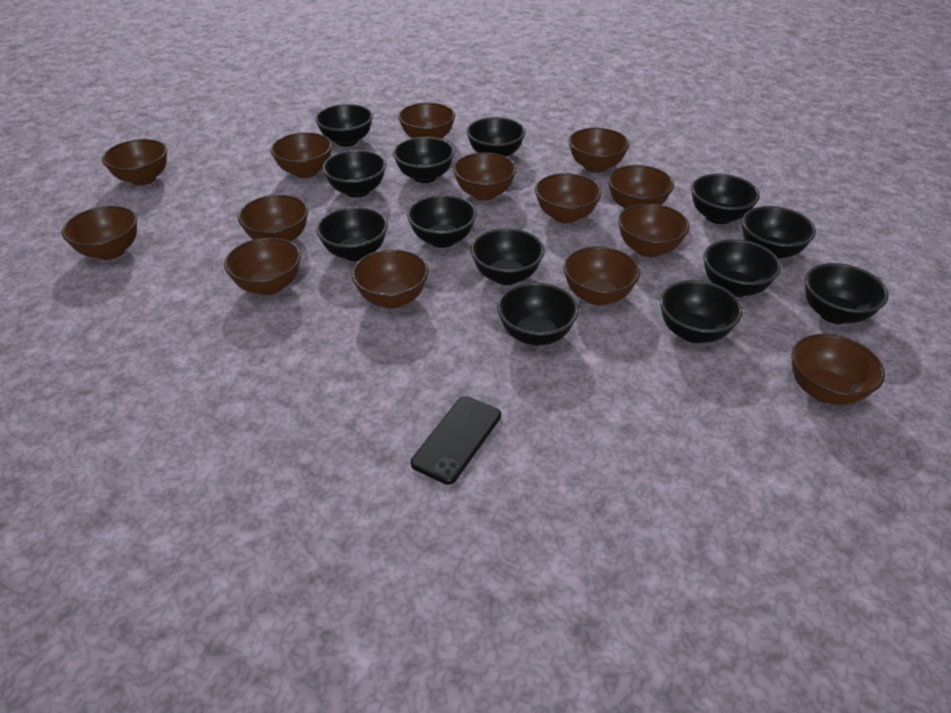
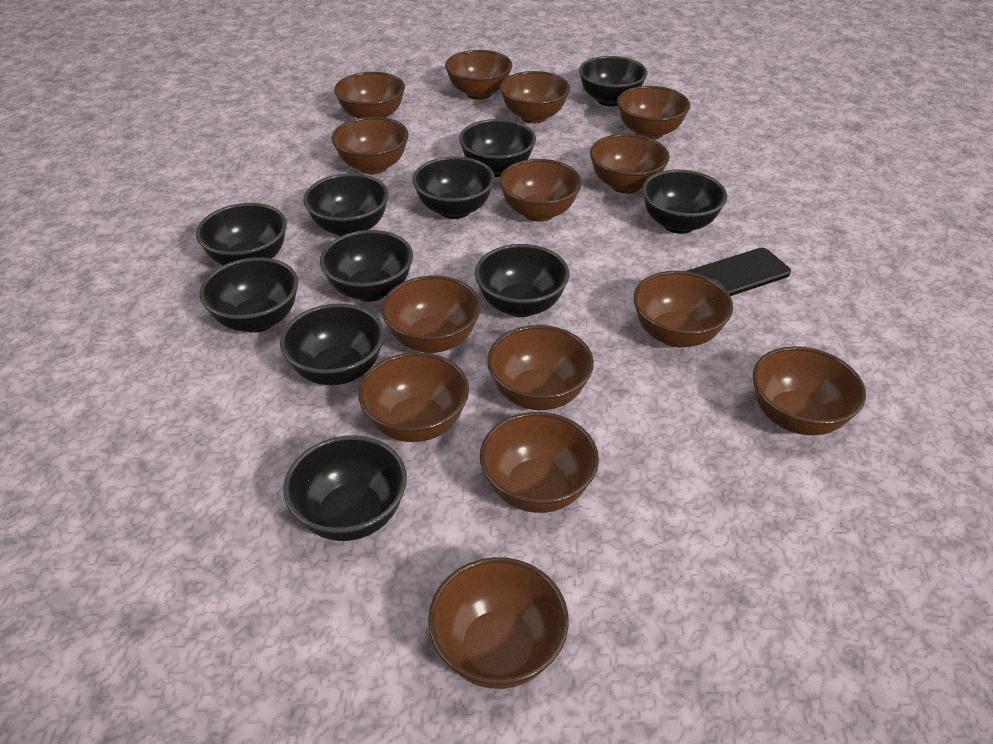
black bowl: 13 -> 11

